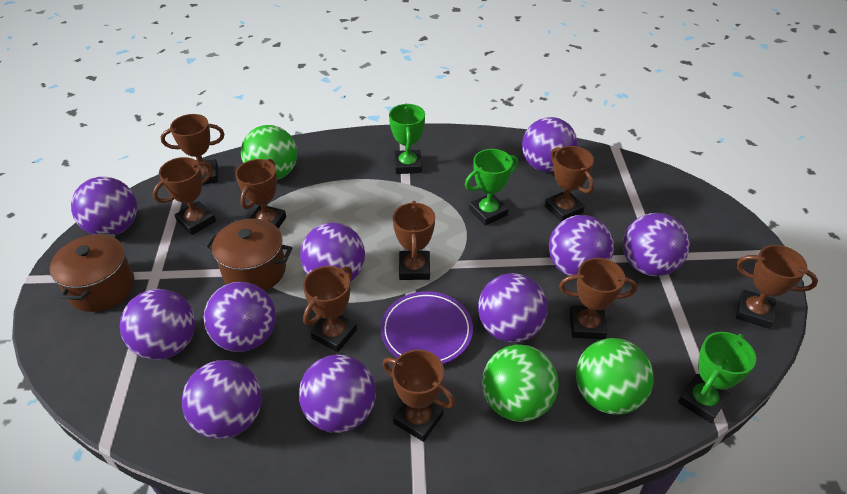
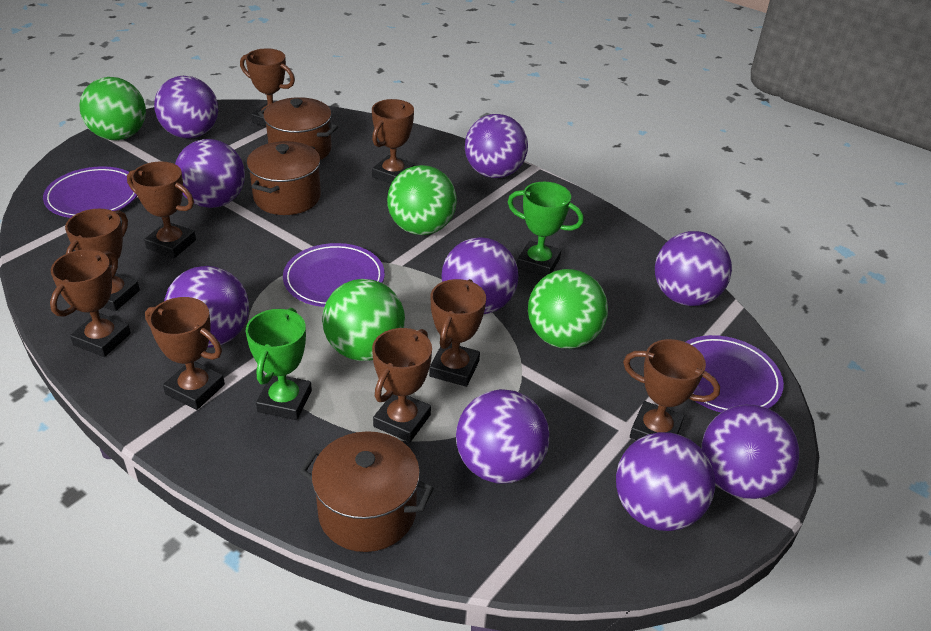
brown pot: 2 -> 3
green ball: 3 -> 4
green trophy: 3 -> 2
purple ball: 10 -> 9
purple plate: 1 -> 3

